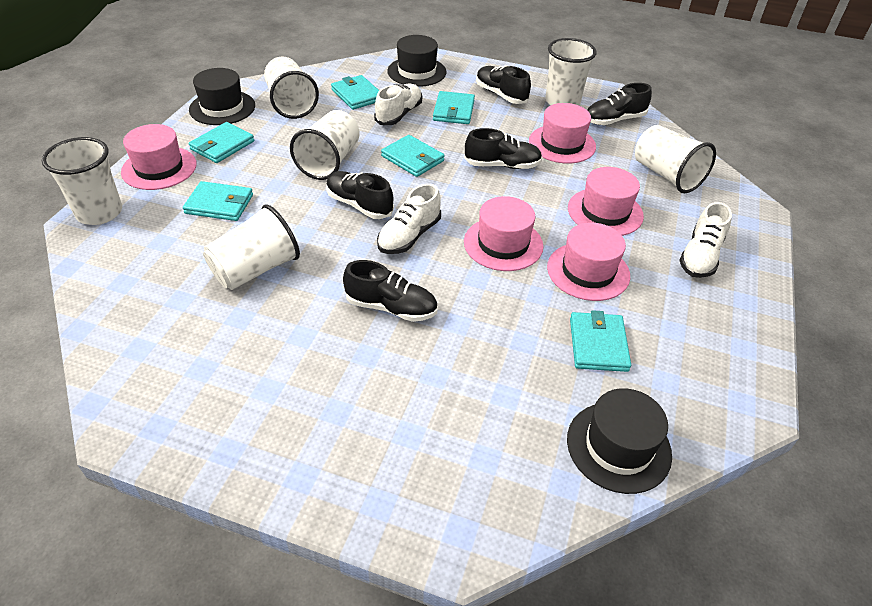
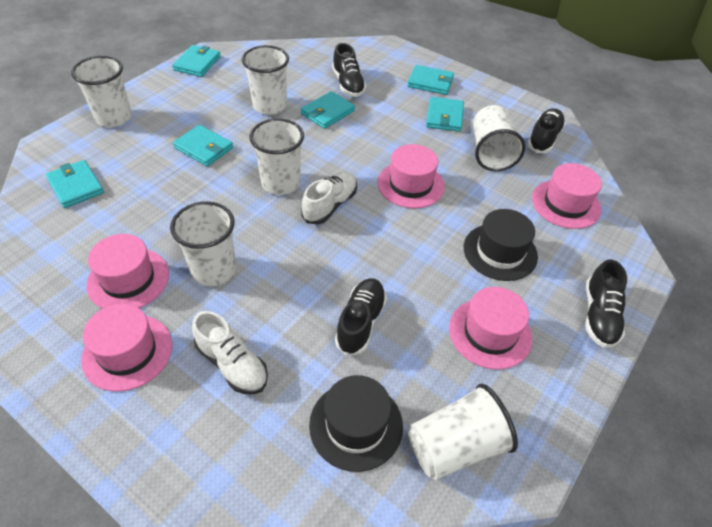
black hat: 3 -> 2
black shoe: 5 -> 4
white shoe: 3 -> 2

